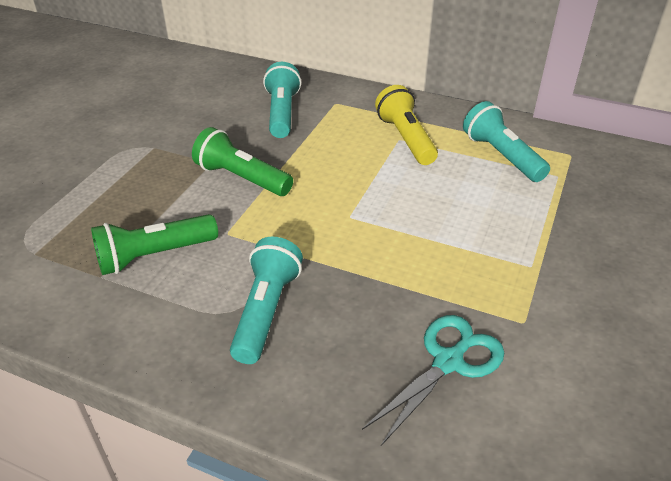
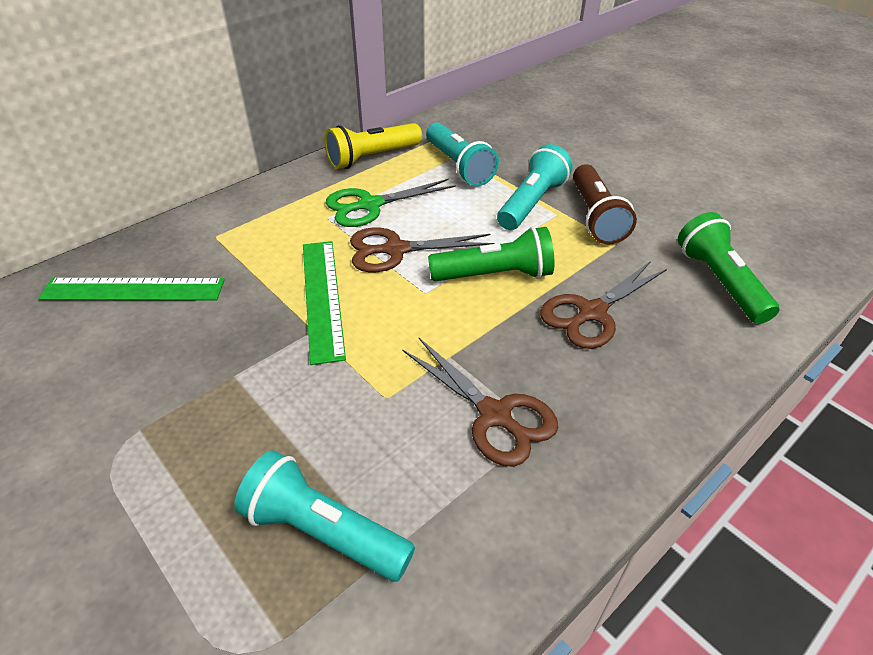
brown flashlight: 0 -> 1
brown scissors: 0 -> 3
green ruler: 0 -> 2
green scissors: 0 -> 1
turquoise scissors: 1 -> 0

